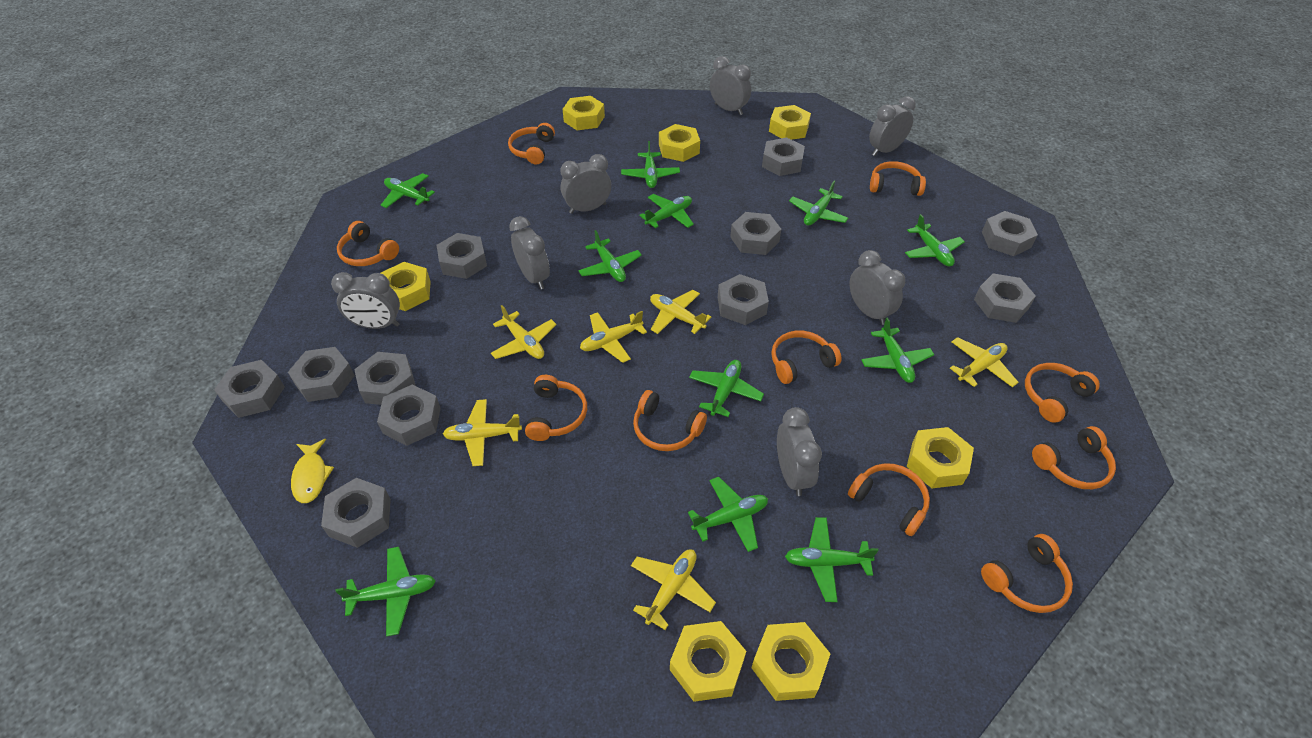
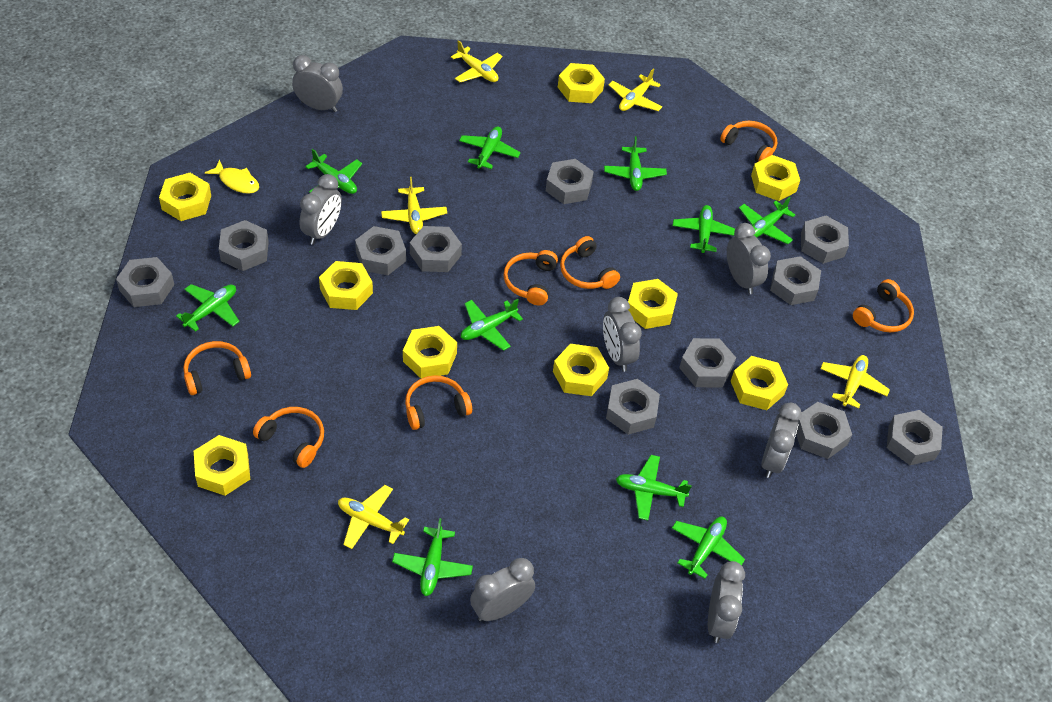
green plane: 11 -> 10
orange headphones: 10 -> 7
yellow nut: 7 -> 9
yellow plane: 6 -> 5

